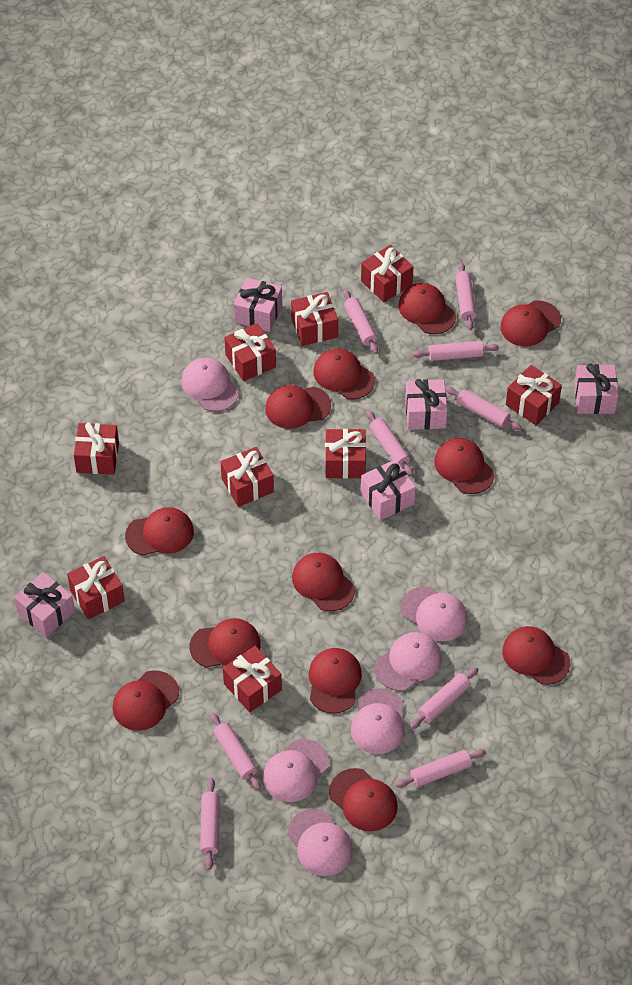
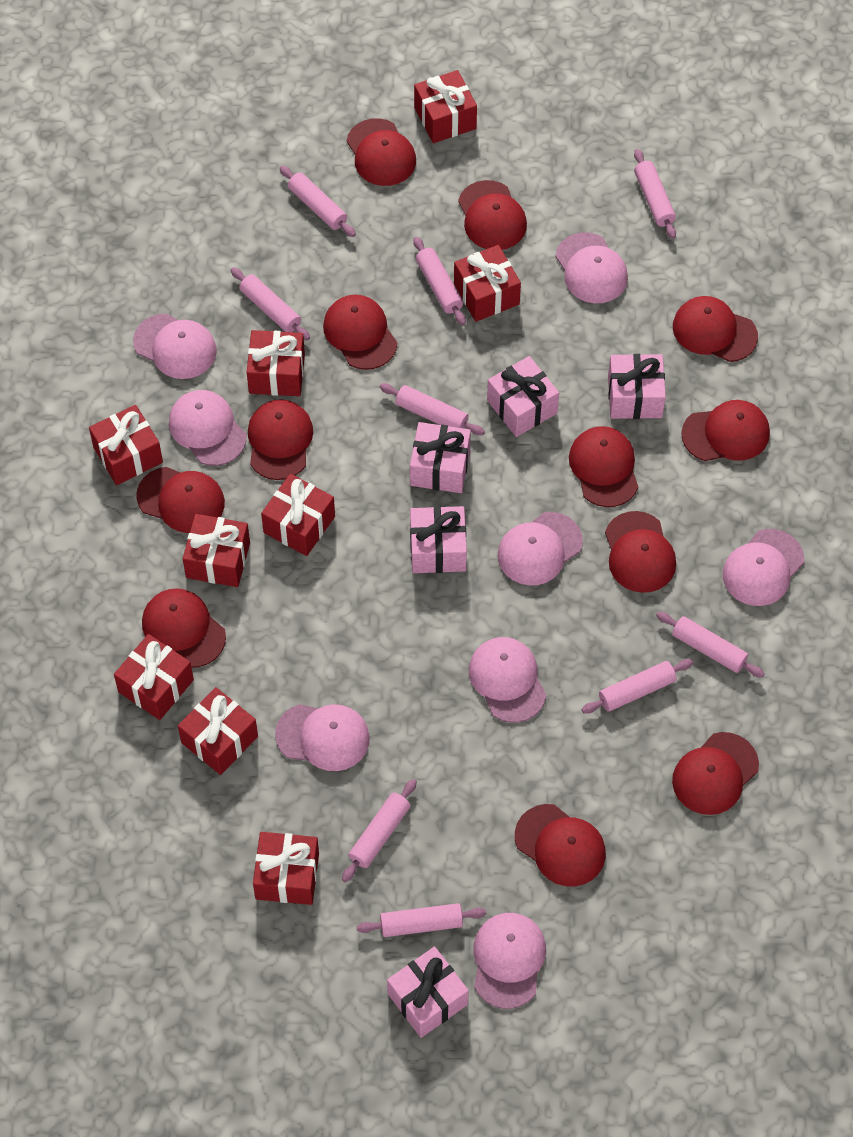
pink cap: 6 -> 8

